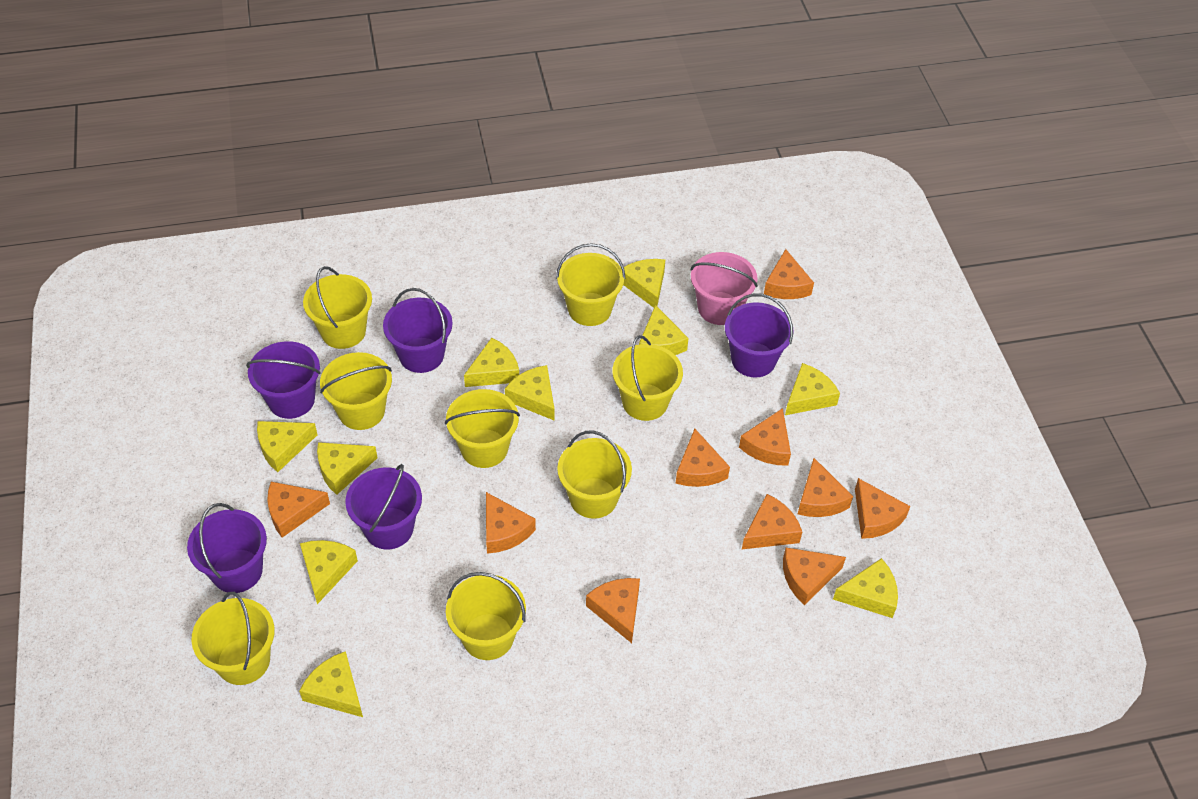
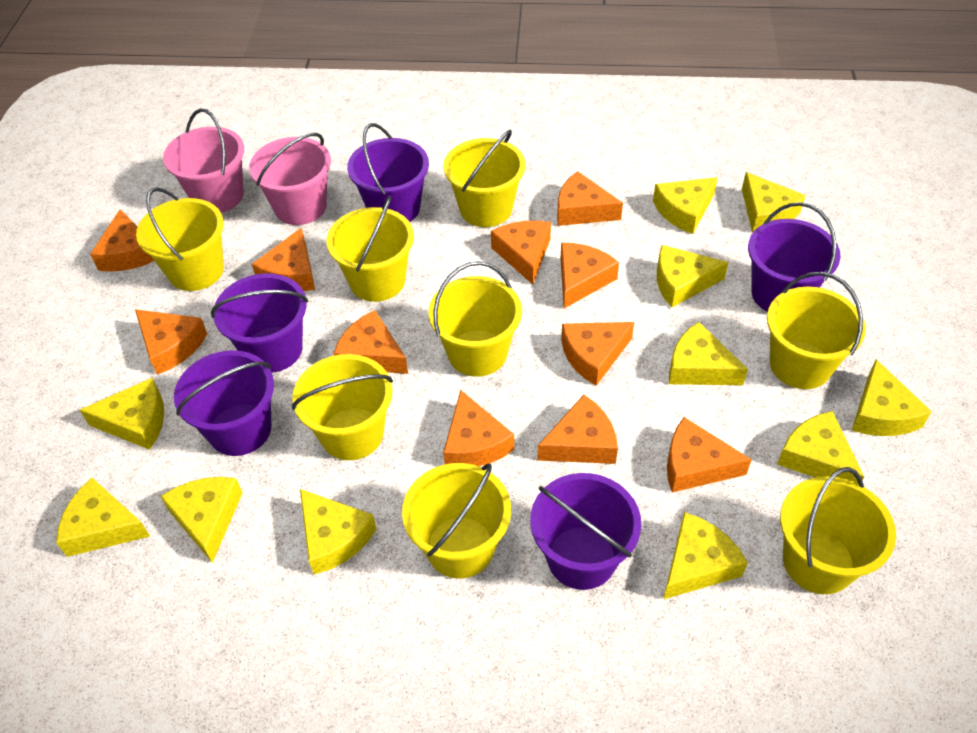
orange cheese: 10 -> 11
pink bucket: 1 -> 2
yellow cheese: 10 -> 11

